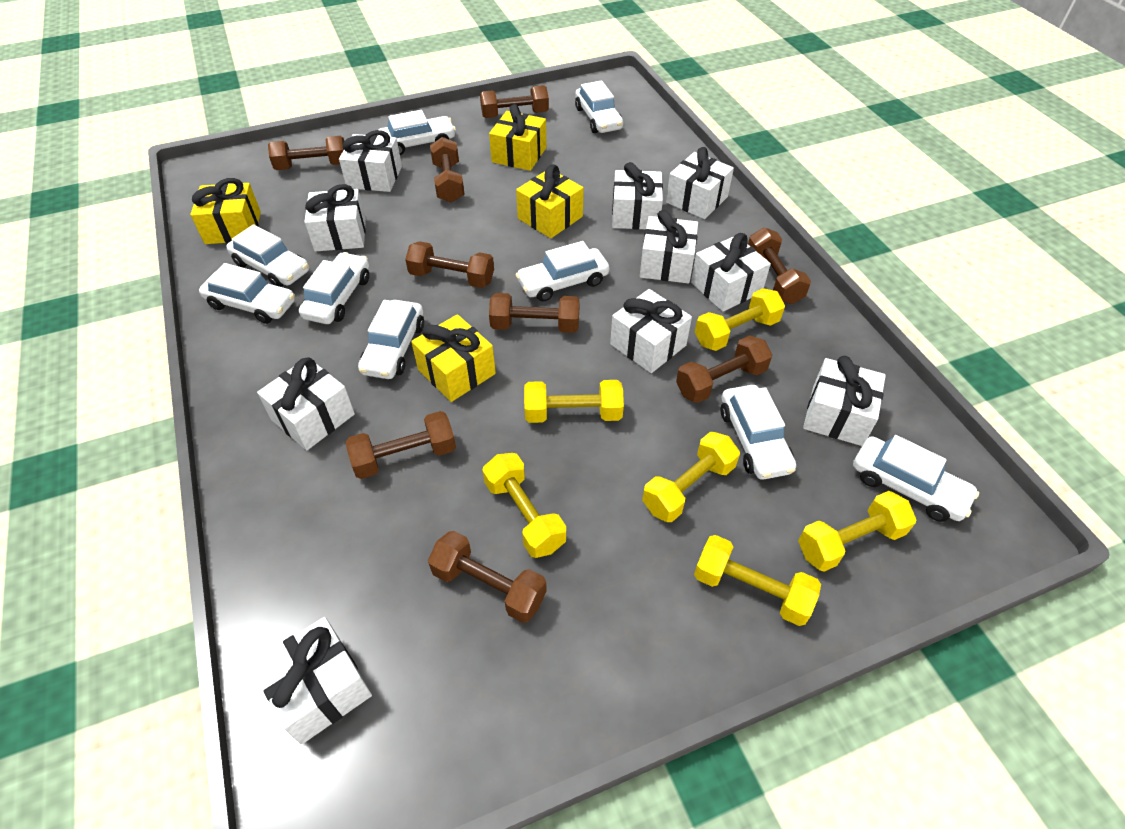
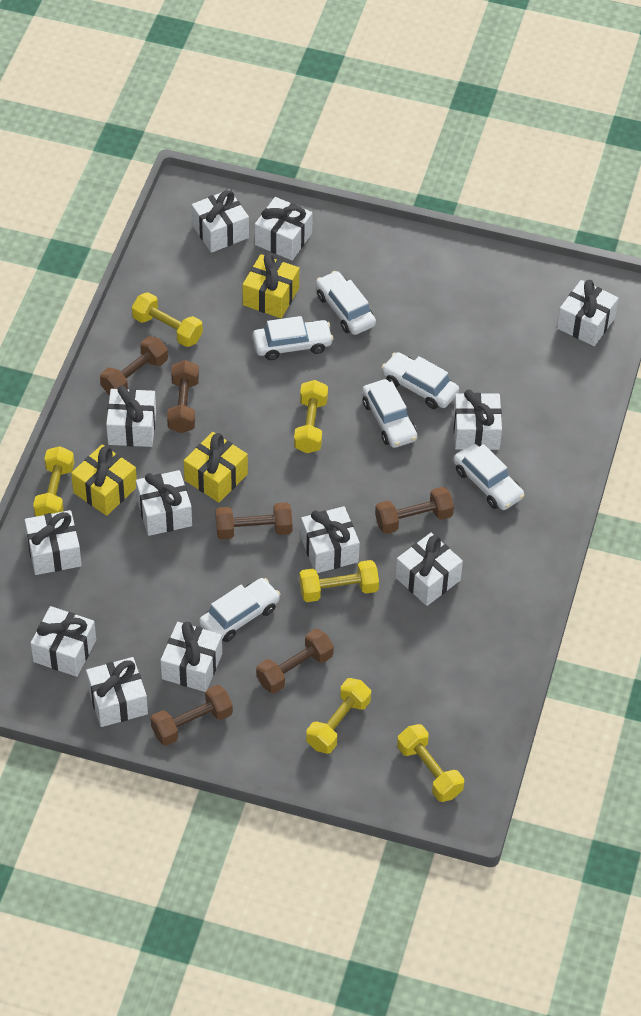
brown dumbbell: 9 -> 6
white car: 9 -> 6
white gift: 10 -> 12
yellow gift: 4 -> 3

